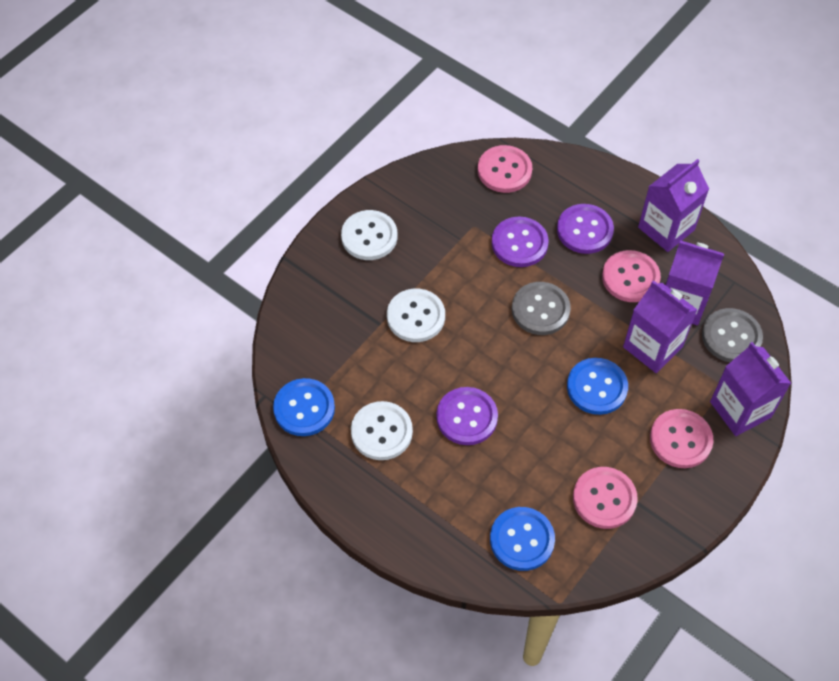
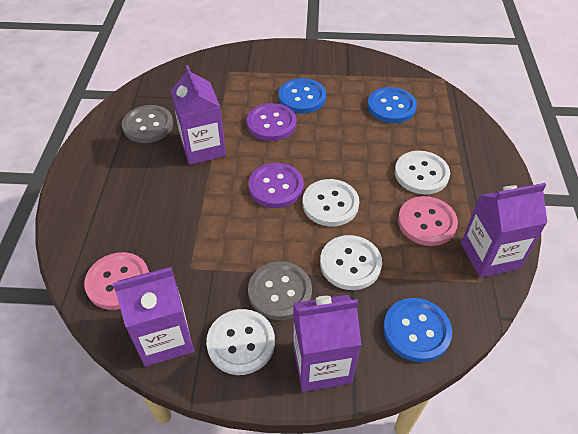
pink button: 4 -> 2
purple button: 3 -> 2
white button: 3 -> 4

